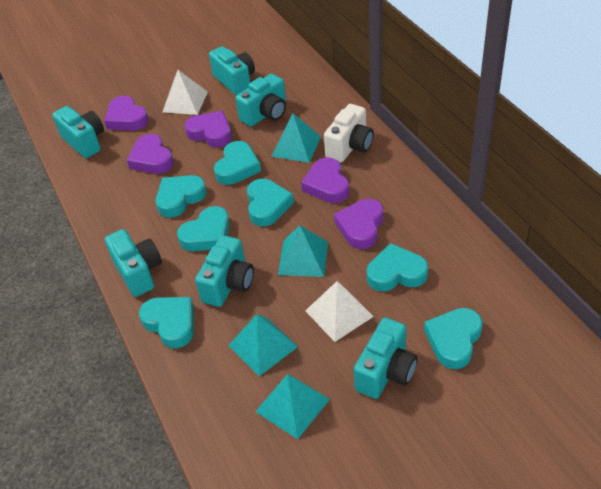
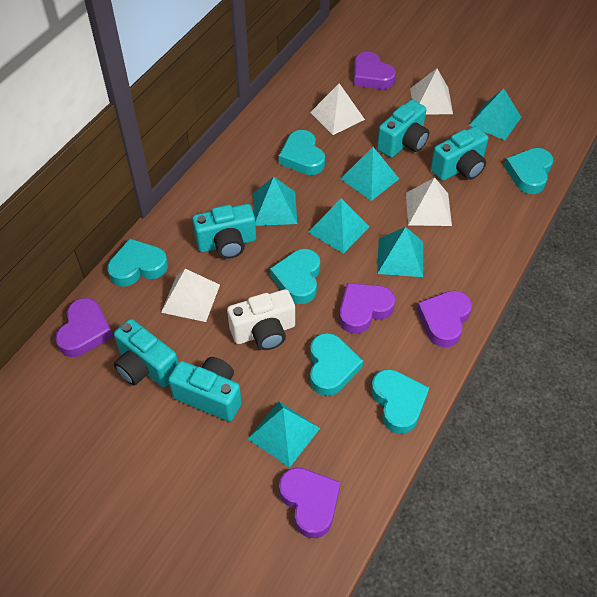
turquoise camera: 6 -> 5
turquoise heart: 7 -> 6
turquoise pyramid: 4 -> 6
white pyramid: 2 -> 4

